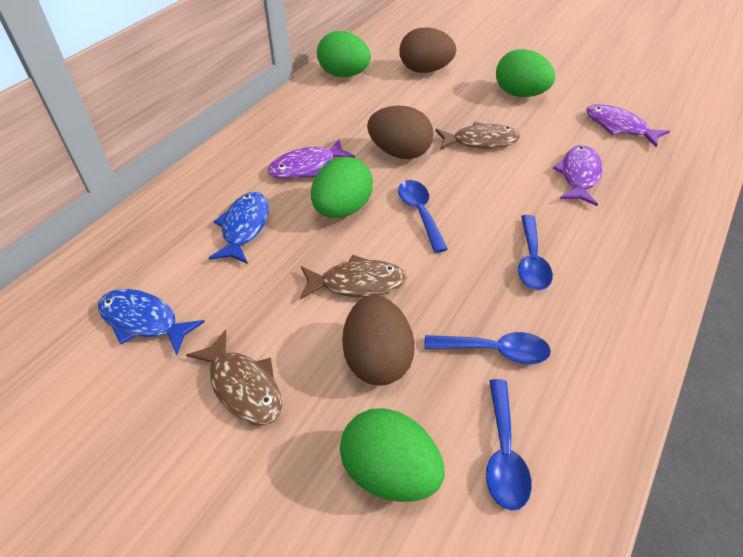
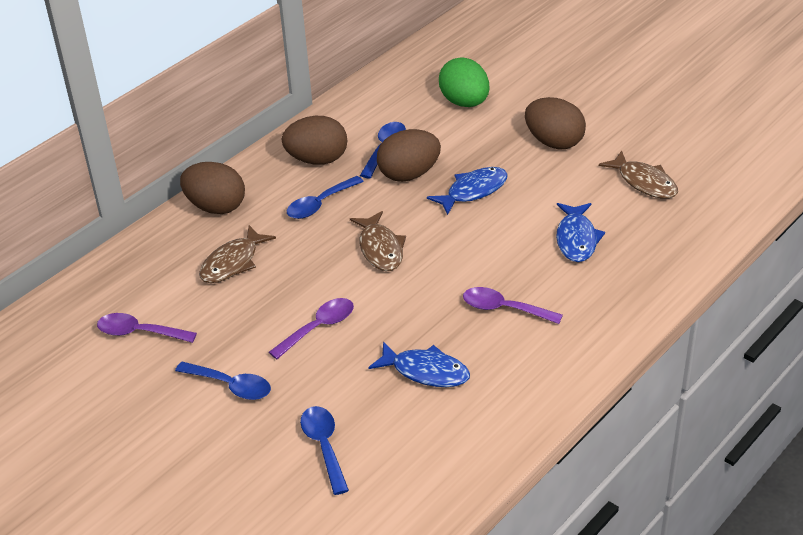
blue fish: 2 -> 3
brown egg: 3 -> 4
green egg: 4 -> 1
purple fish: 3 -> 0
purple spoon: 0 -> 3

